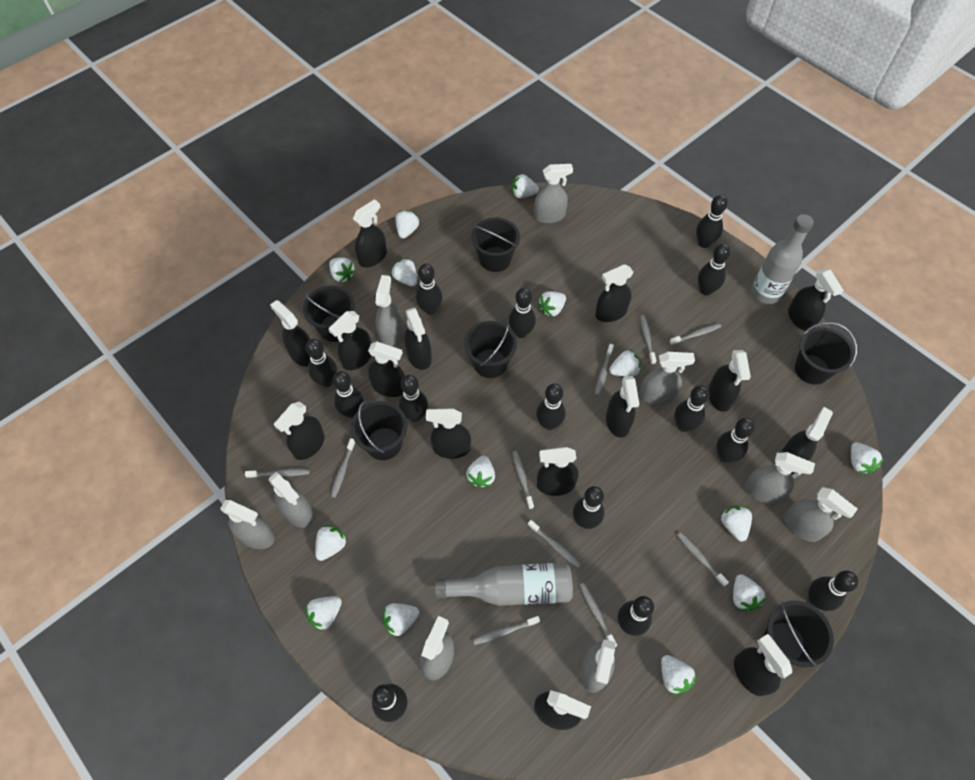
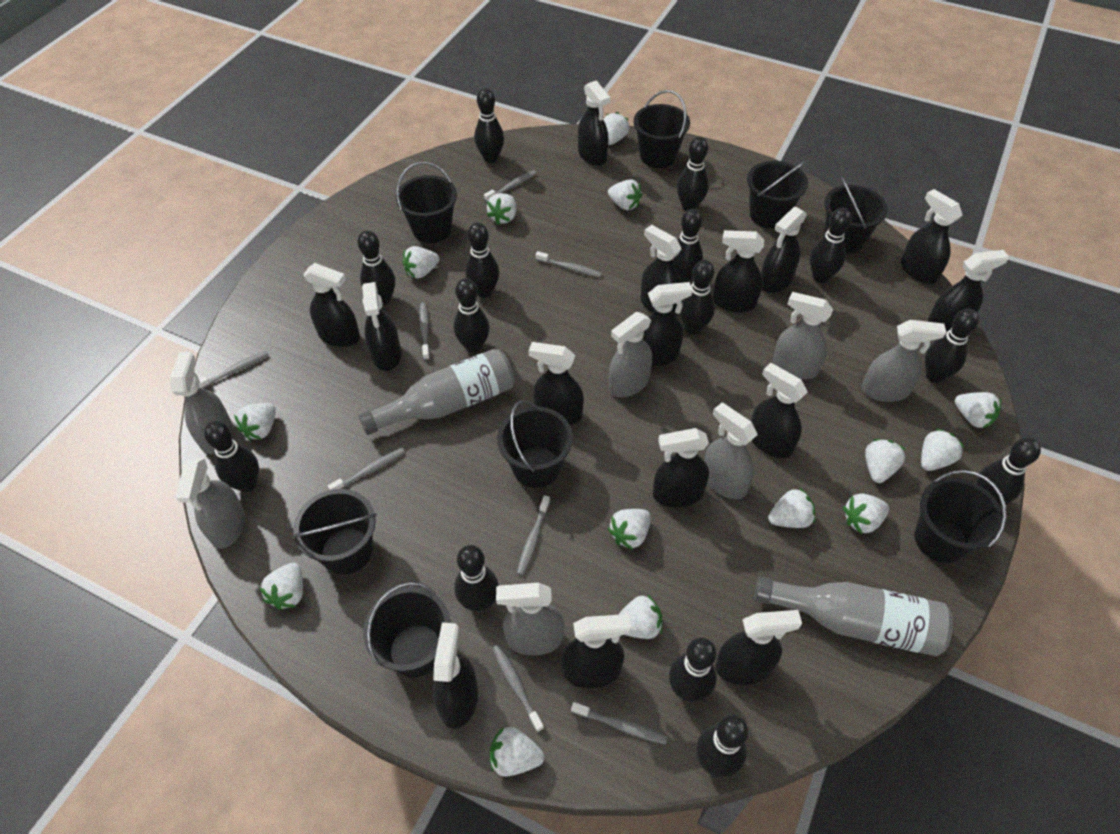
black bucket: 6 -> 8
grey spray bottle: 9 -> 7
grey toothbrush: 10 -> 8

